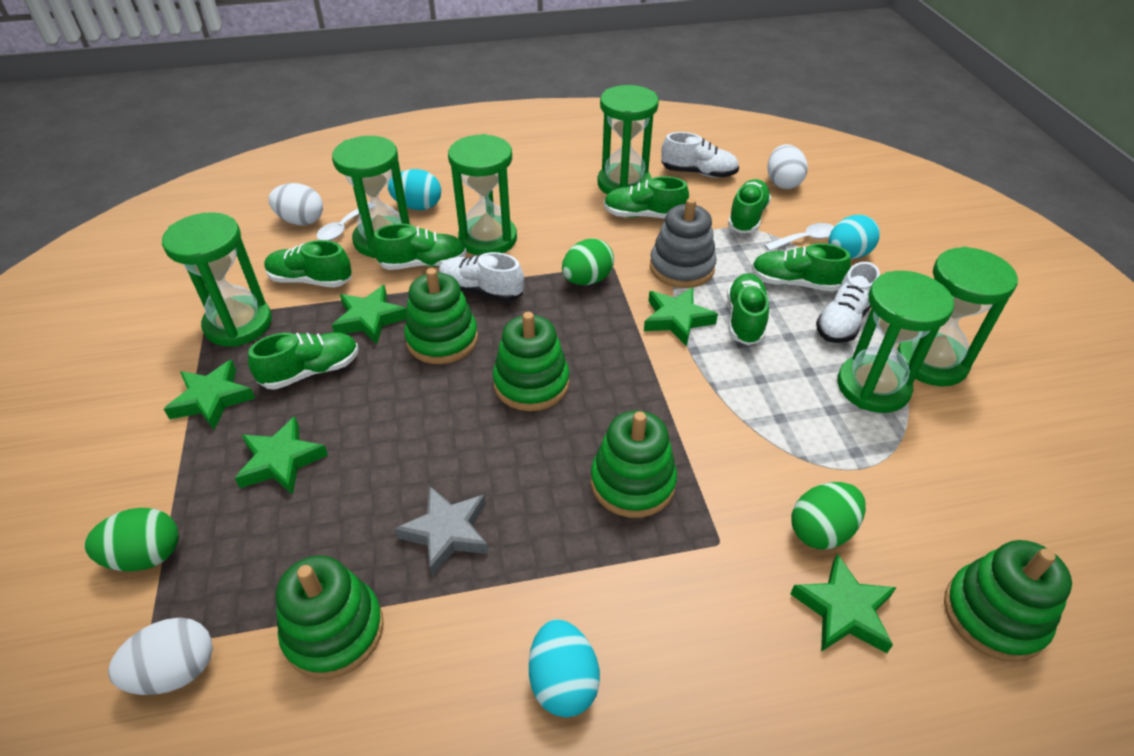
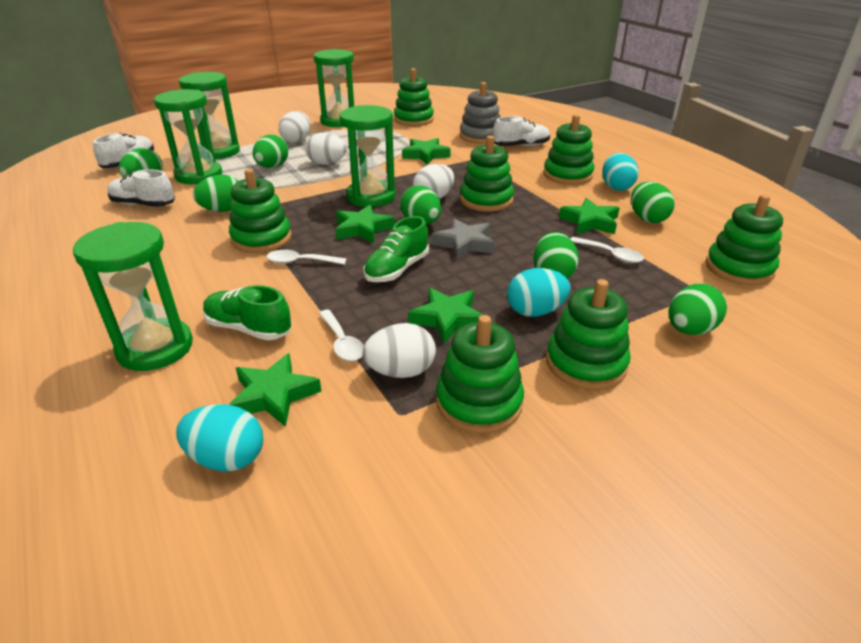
green egg: 3 -> 7
green hourglass: 6 -> 5
green shoe: 7 -> 2
green stacking toy: 5 -> 7
white egg: 3 -> 4
white spoon: 2 -> 3

